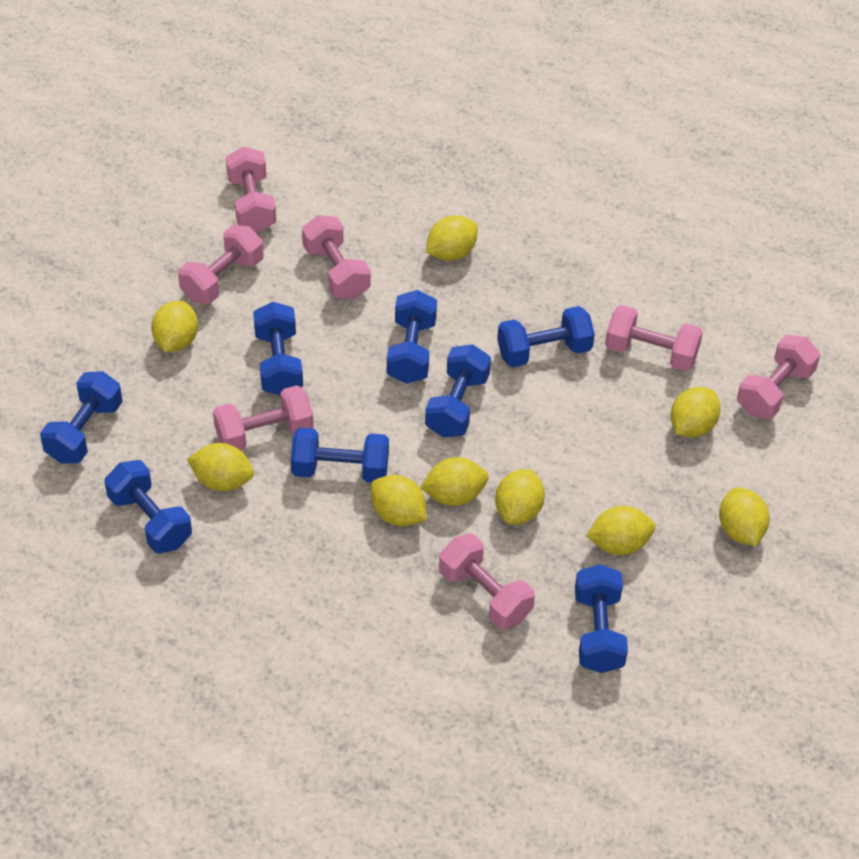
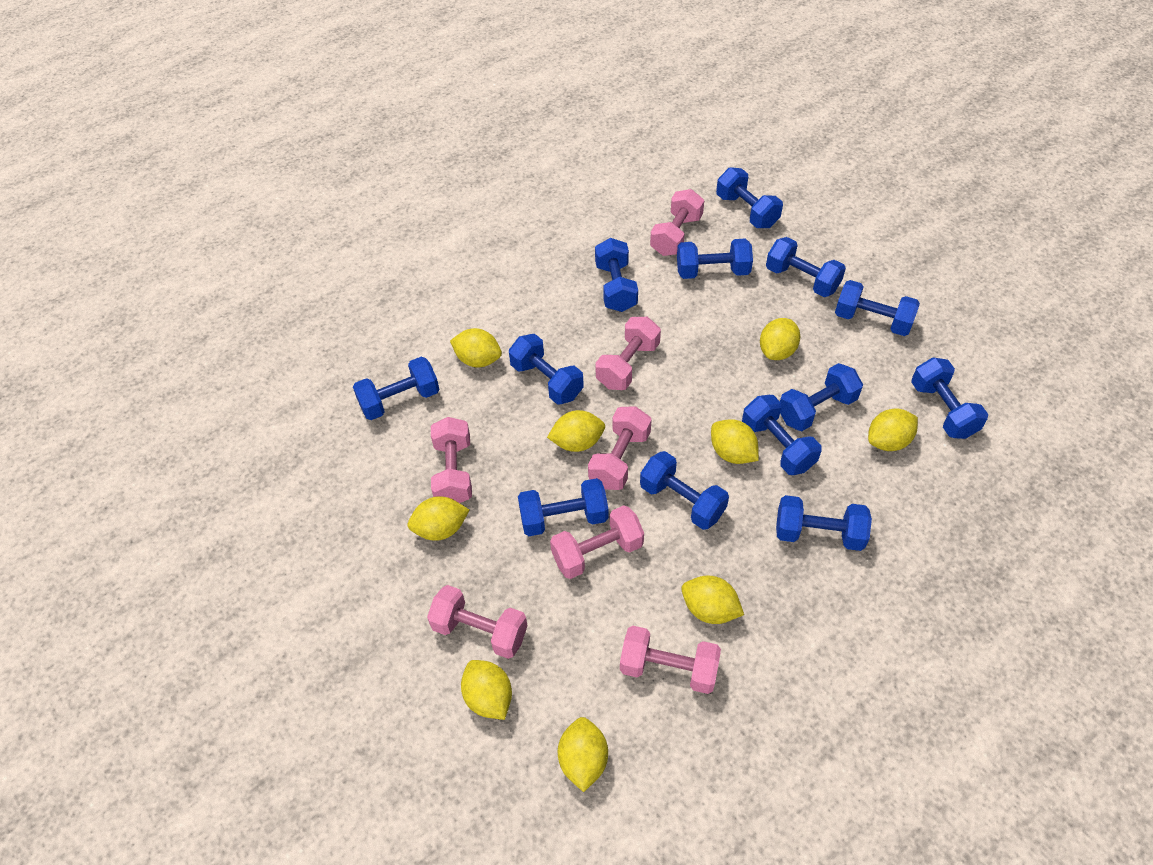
blue dumbbell: 8 -> 13

